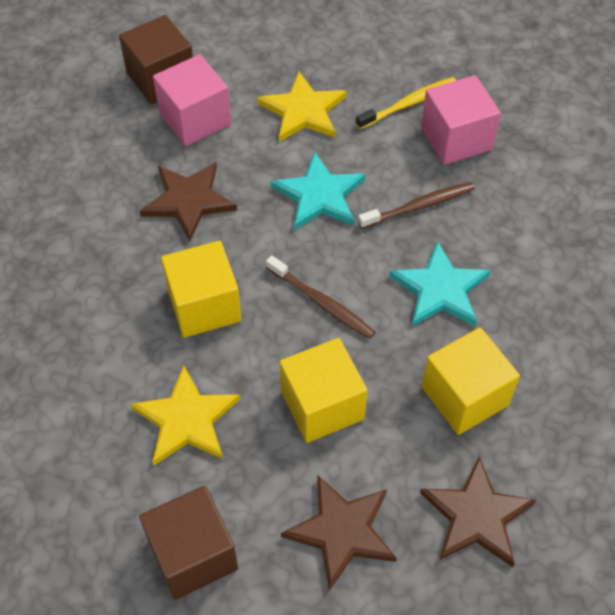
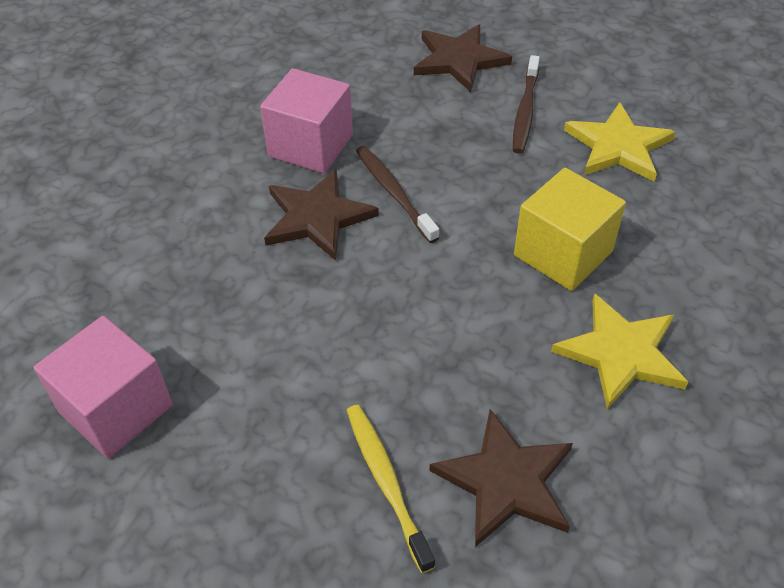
brown cube: 2 -> 0
turquoise star: 2 -> 0
yellow cube: 3 -> 1

